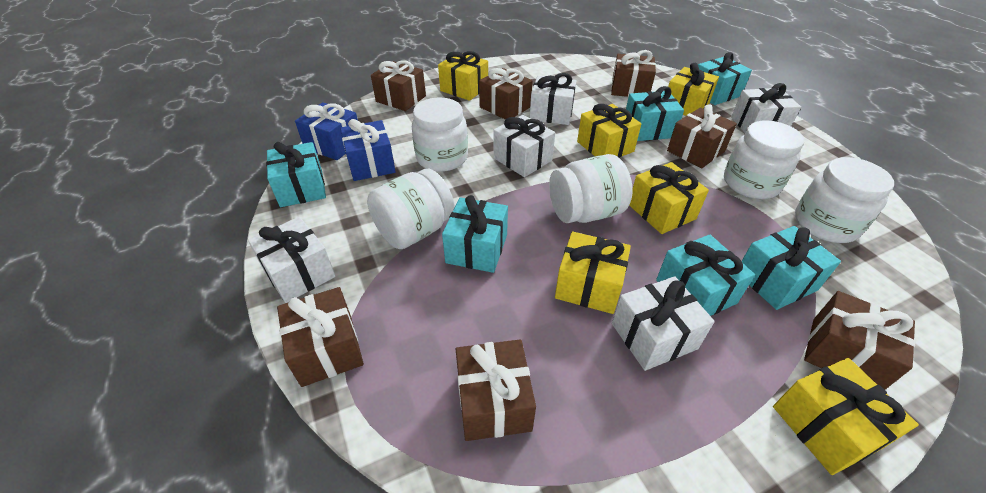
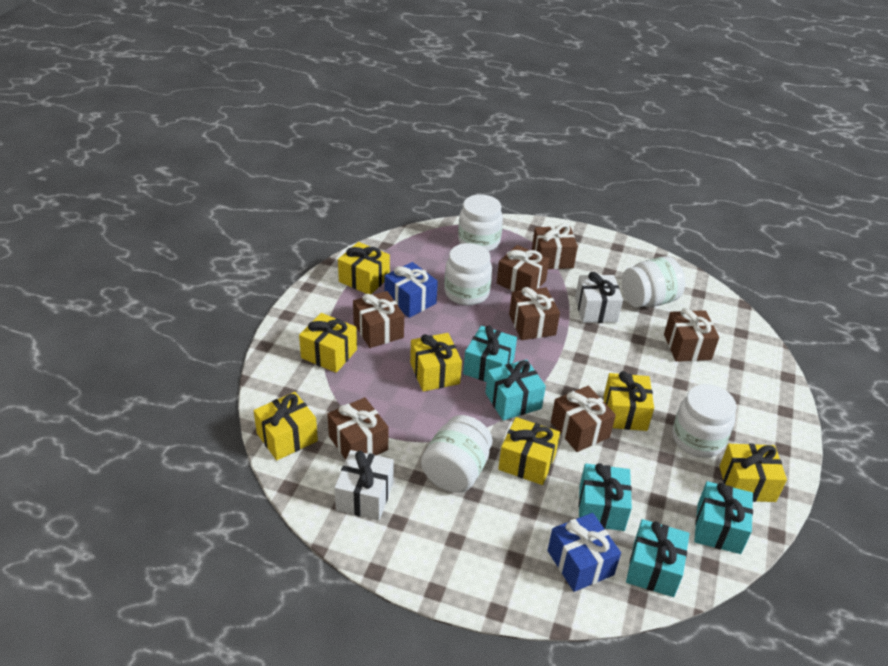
turquoise gift: 6 -> 5
white gift: 5 -> 2
yellow gift: 6 -> 7

